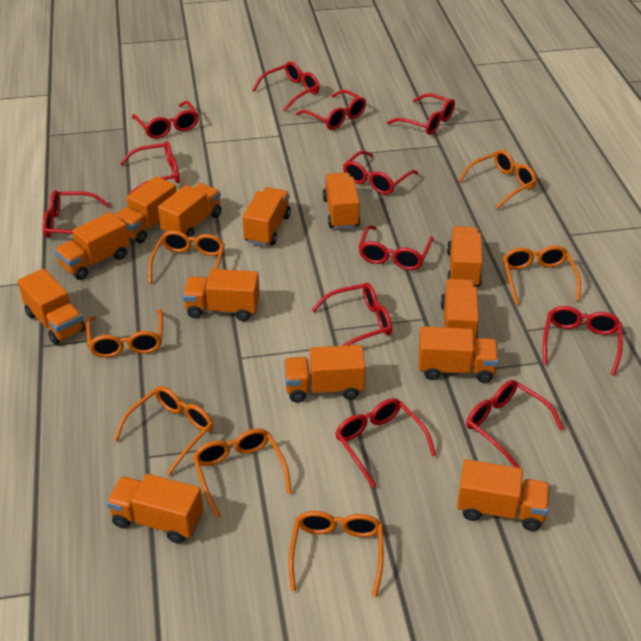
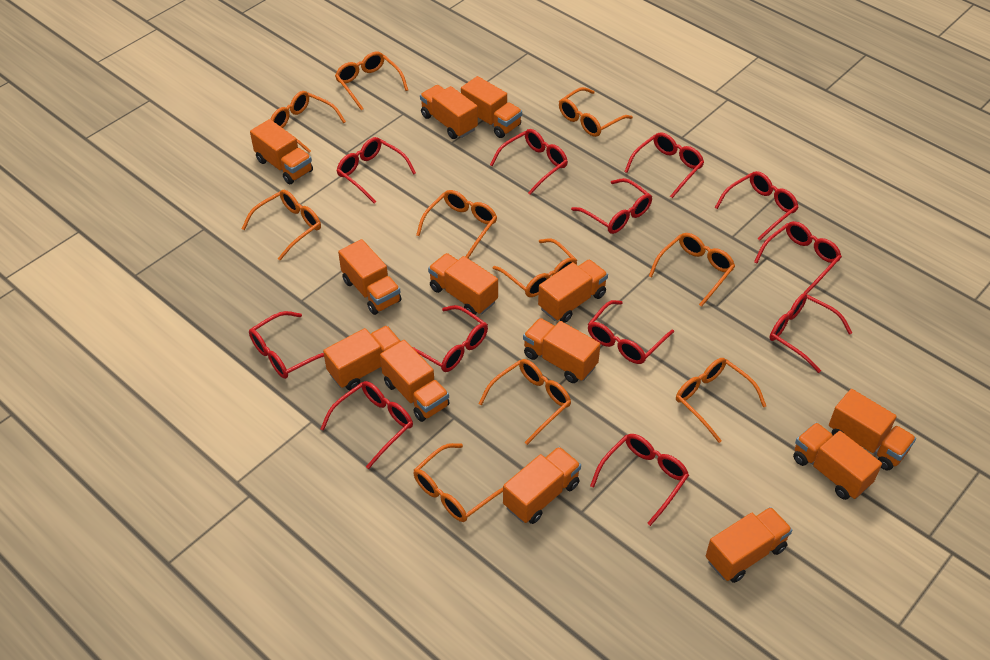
orange glasses: 7 -> 10

